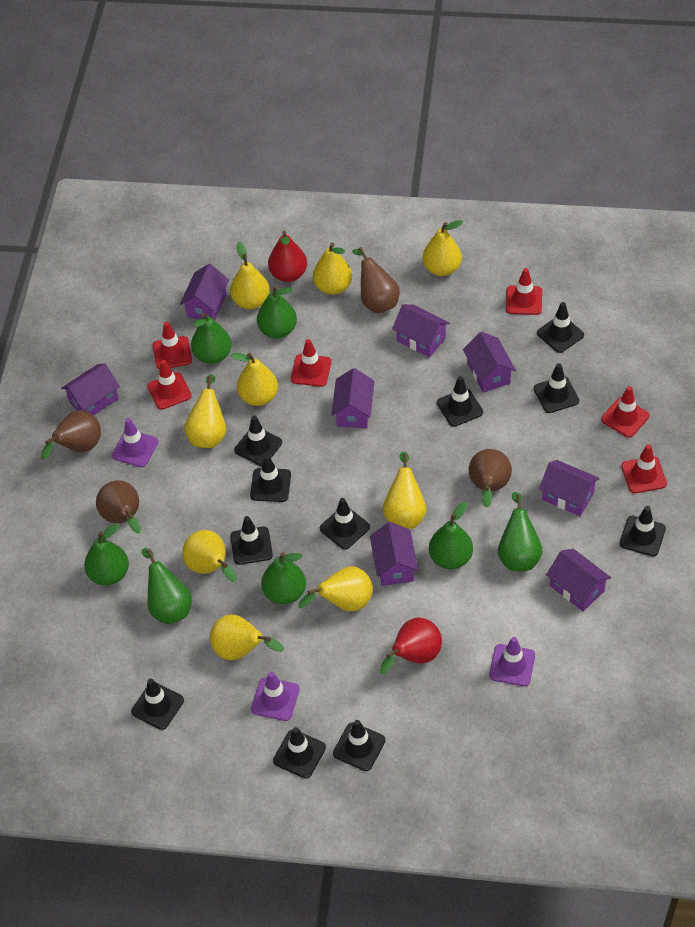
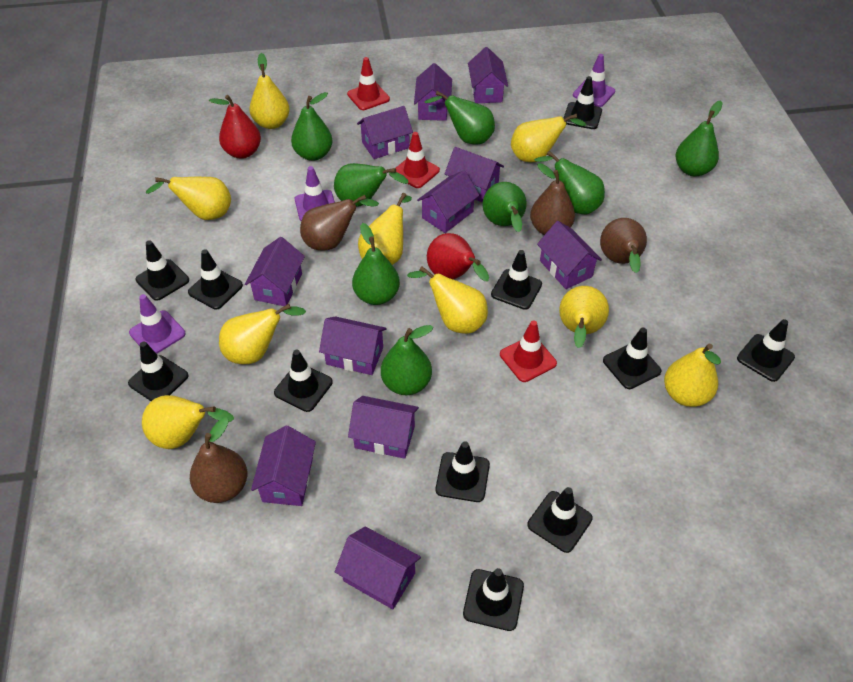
green pear: 7 -> 8
purple house: 8 -> 11
red traffic cone: 6 -> 3

